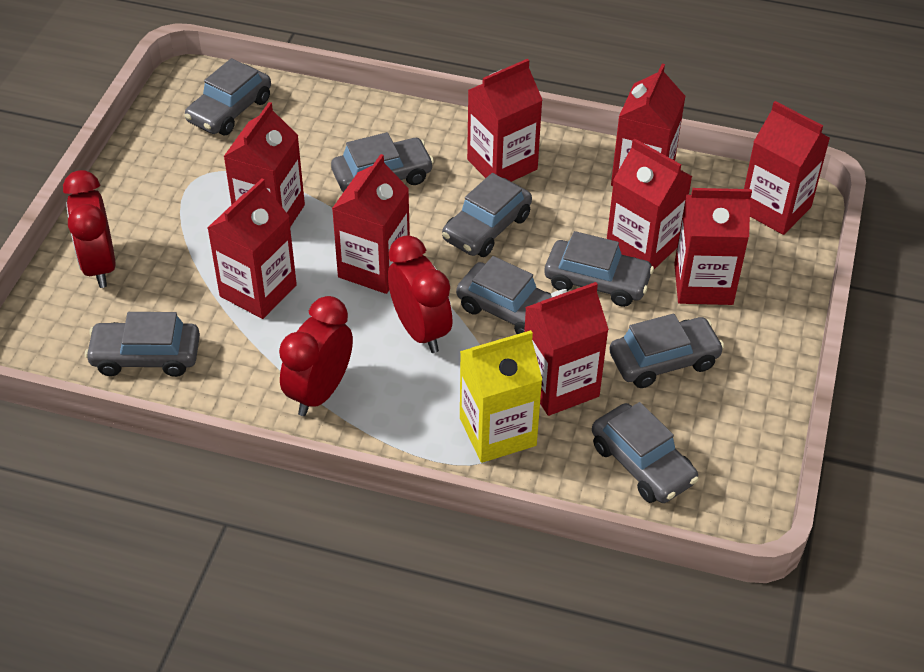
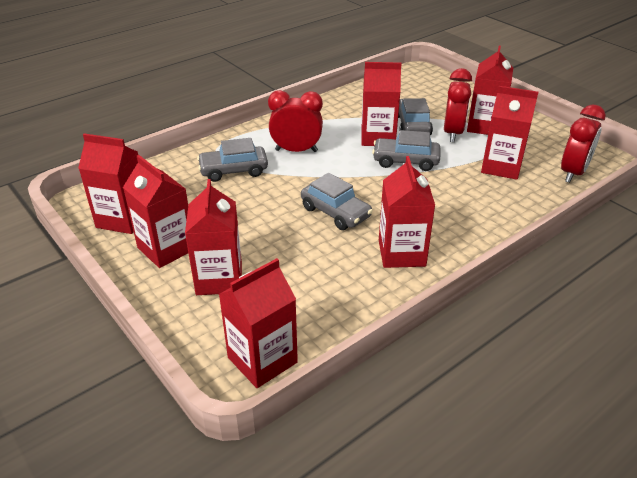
grey car: 8 -> 4
red carton: 9 -> 8
yellow carton: 1 -> 0

